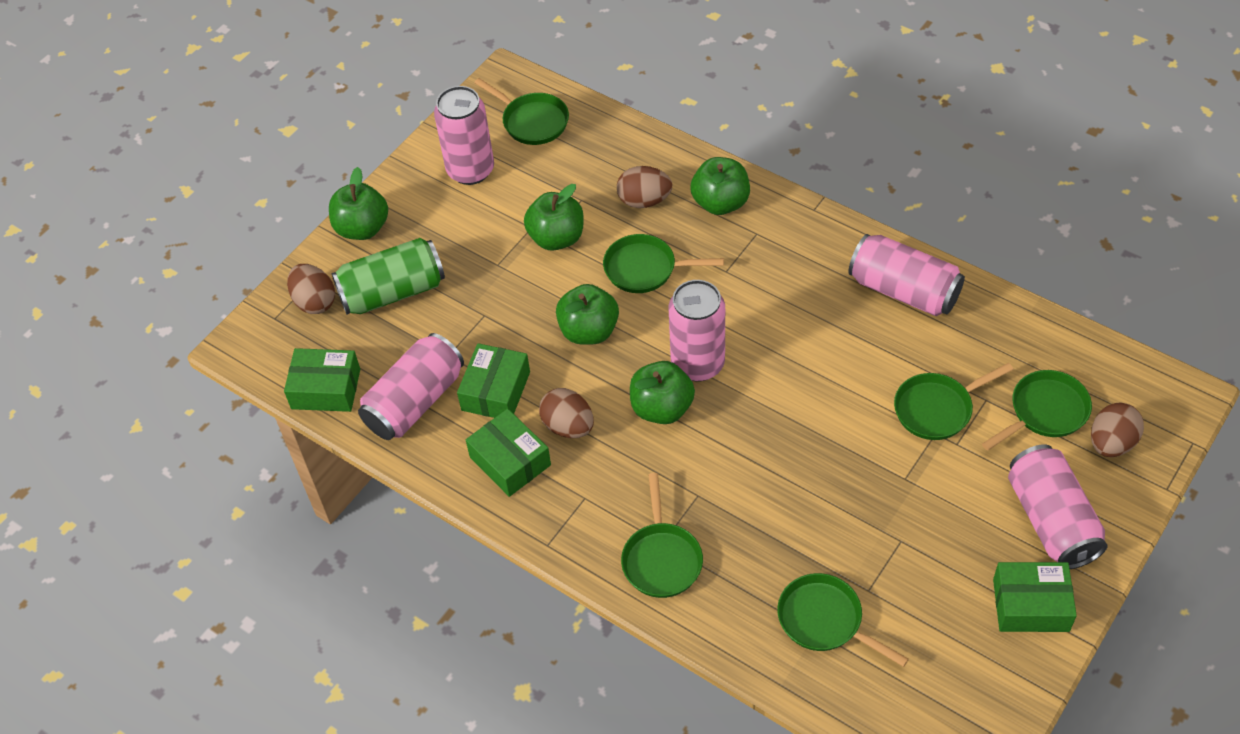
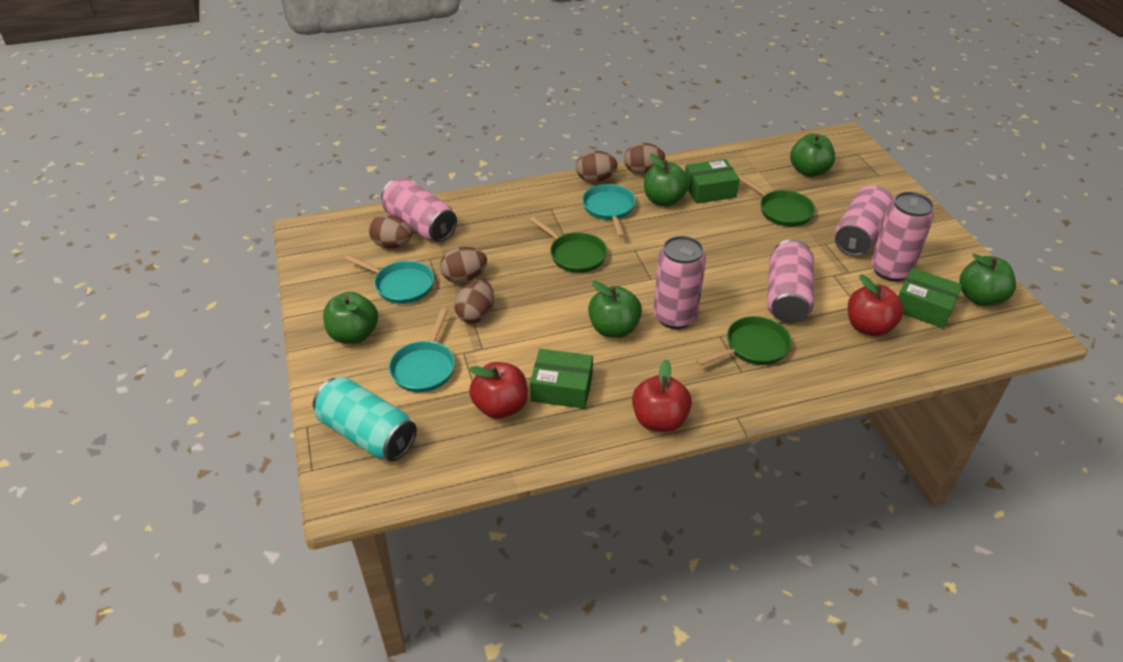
brown egg: 4 -> 5
green box: 4 -> 3
green can: 1 -> 0
green pan: 6 -> 3
red apple: 0 -> 3
turquoise can: 0 -> 1
turquoise pan: 0 -> 3

